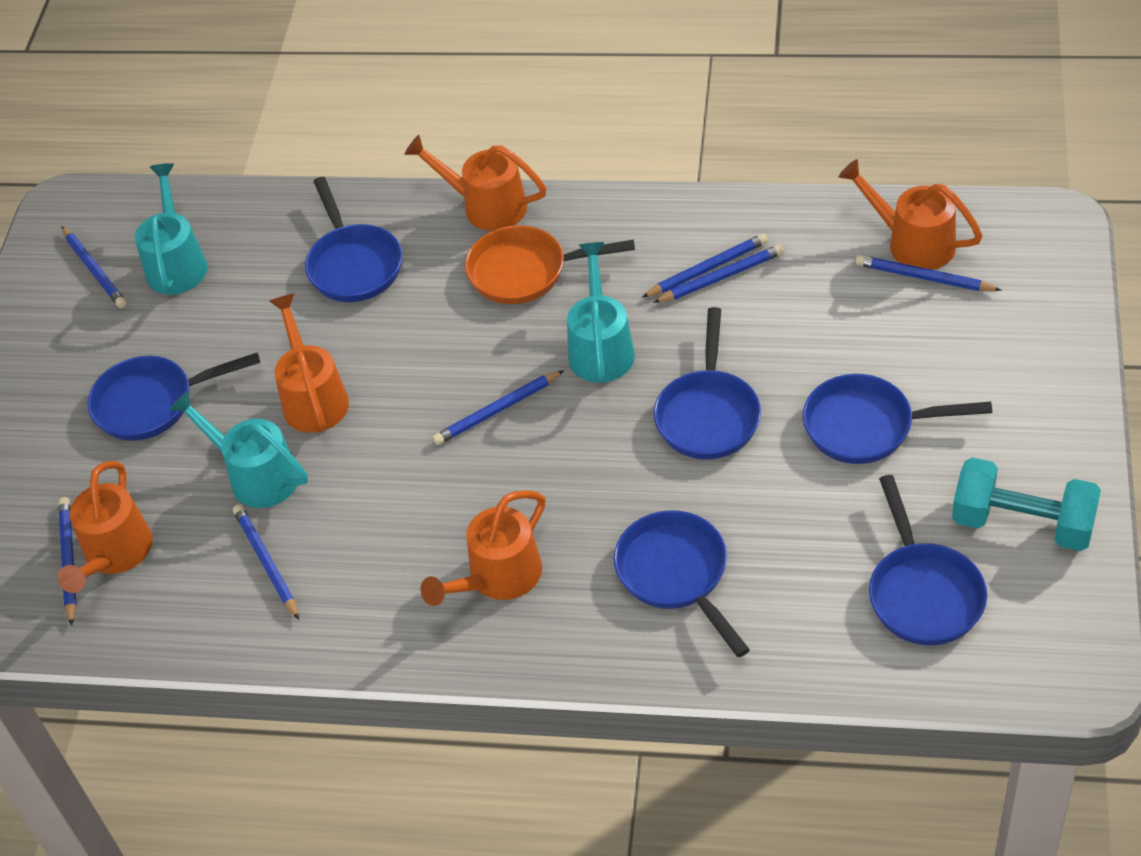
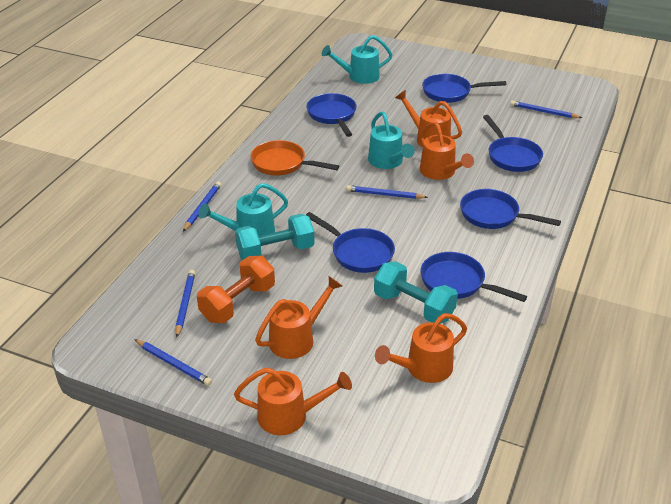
blue pencil: 7 -> 5
orange dumbbell: 0 -> 1
turquoise dumbbell: 1 -> 2

